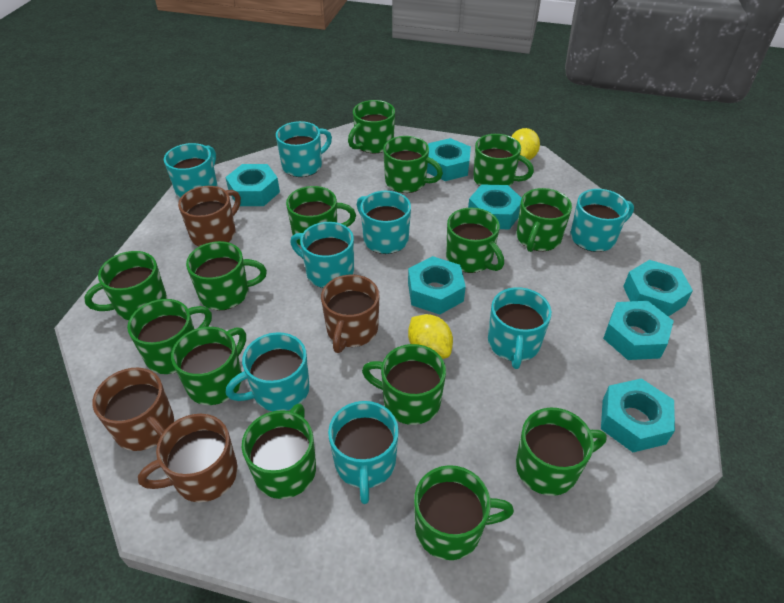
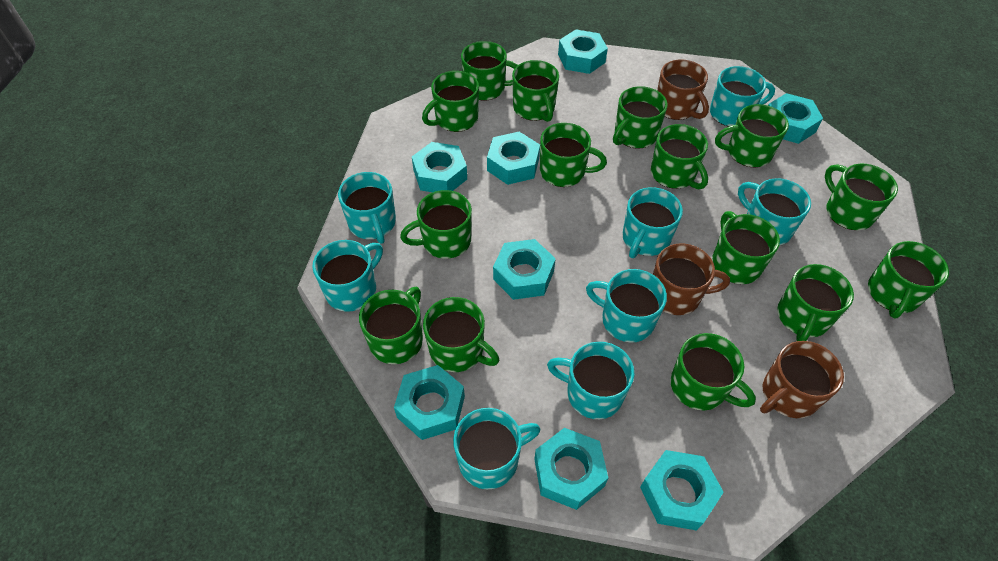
brown mug: 4 -> 3
green mug: 14 -> 15
turquoise nut: 7 -> 8
yellow lemon: 2 -> 0

